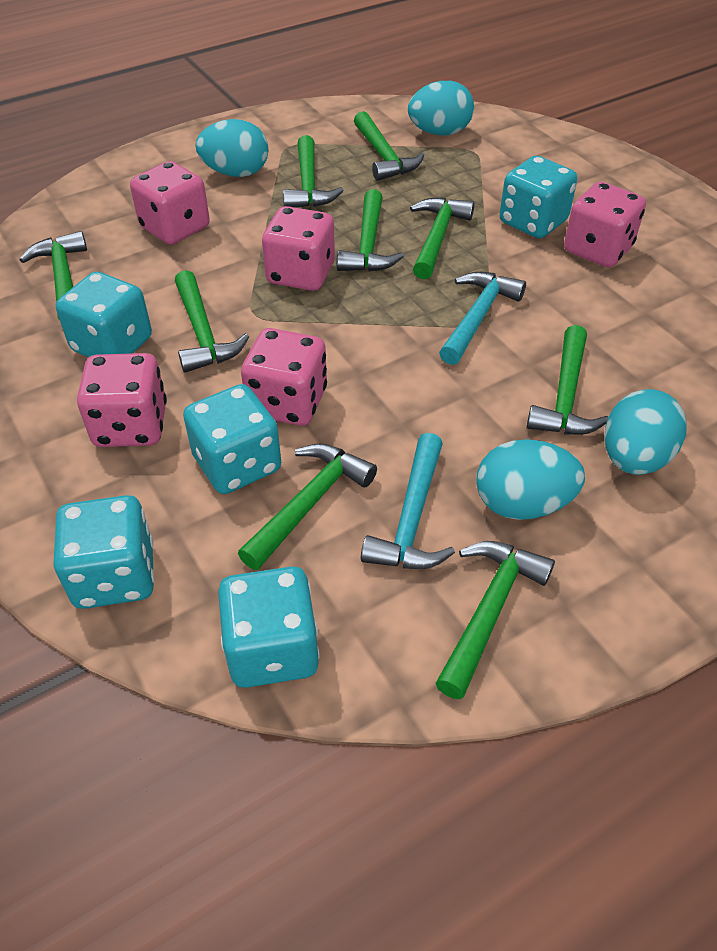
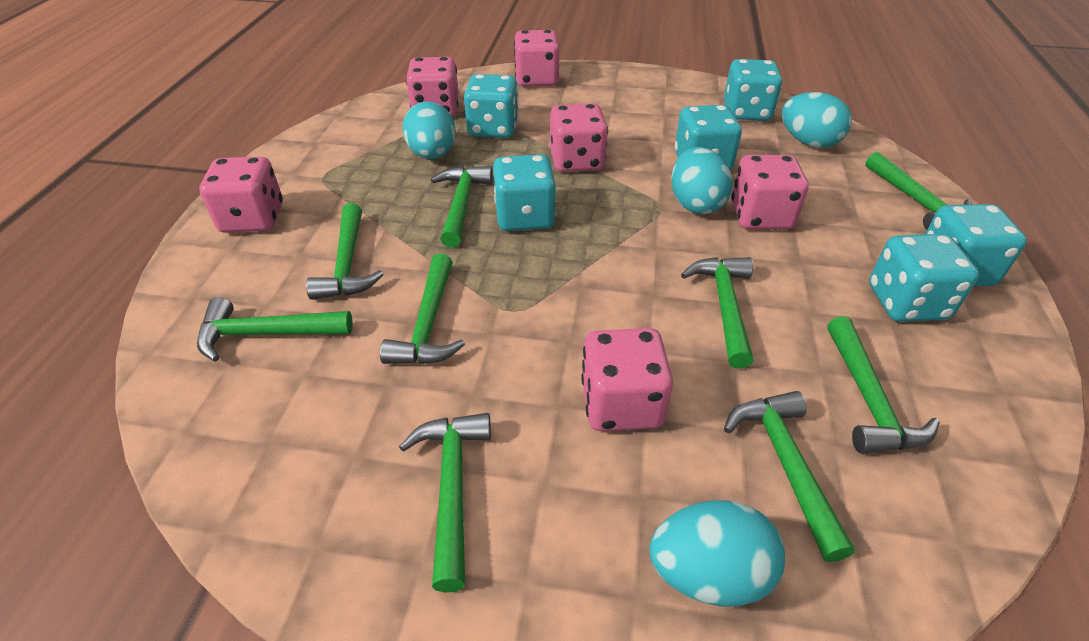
pink dice: 5 -> 6
turquoise dice: 5 -> 6
turquoise hammer: 2 -> 0

